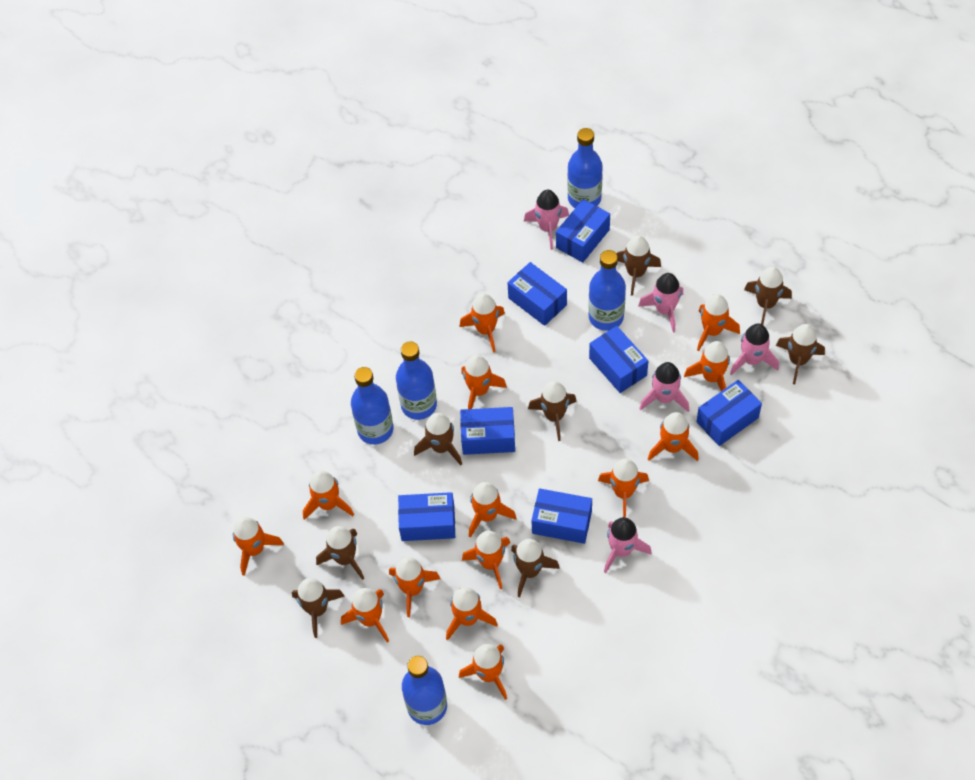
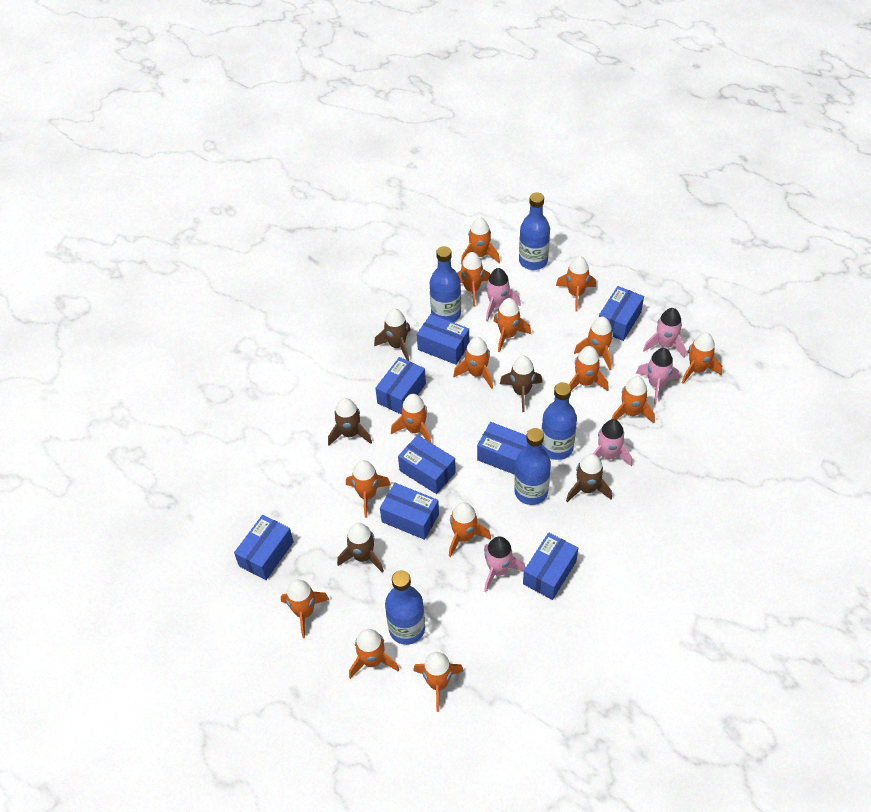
blue box: 7 -> 8
brown rocket: 8 -> 5
orange rocket: 14 -> 15

